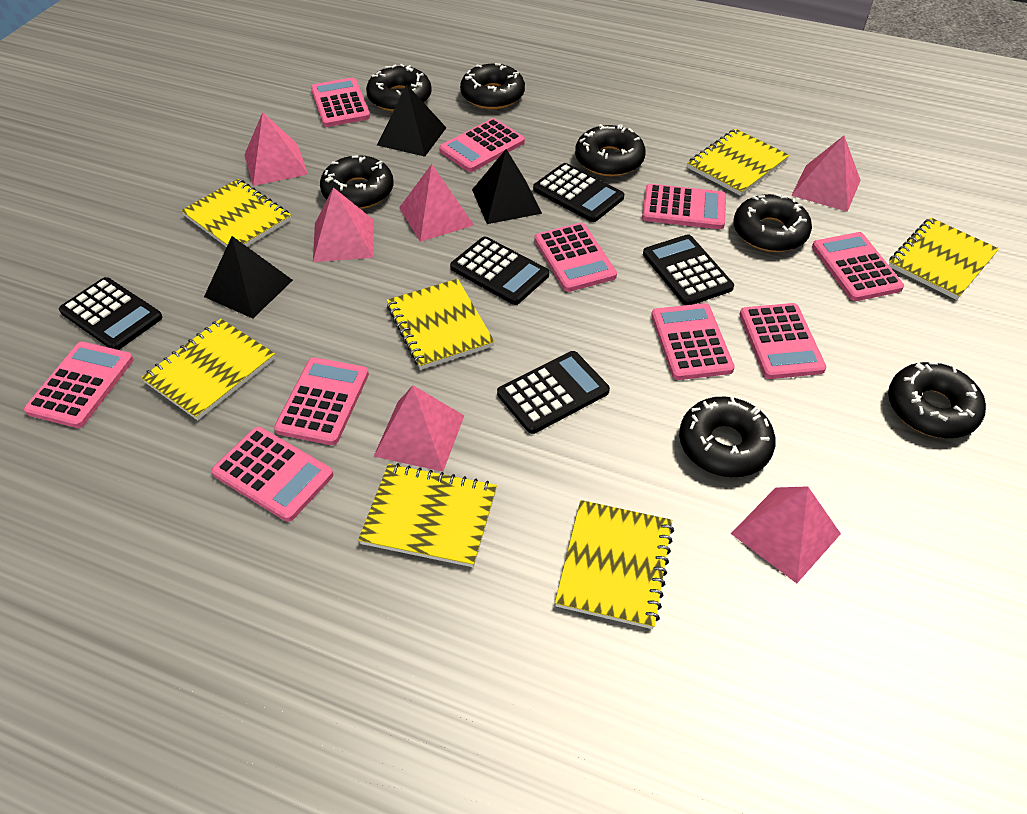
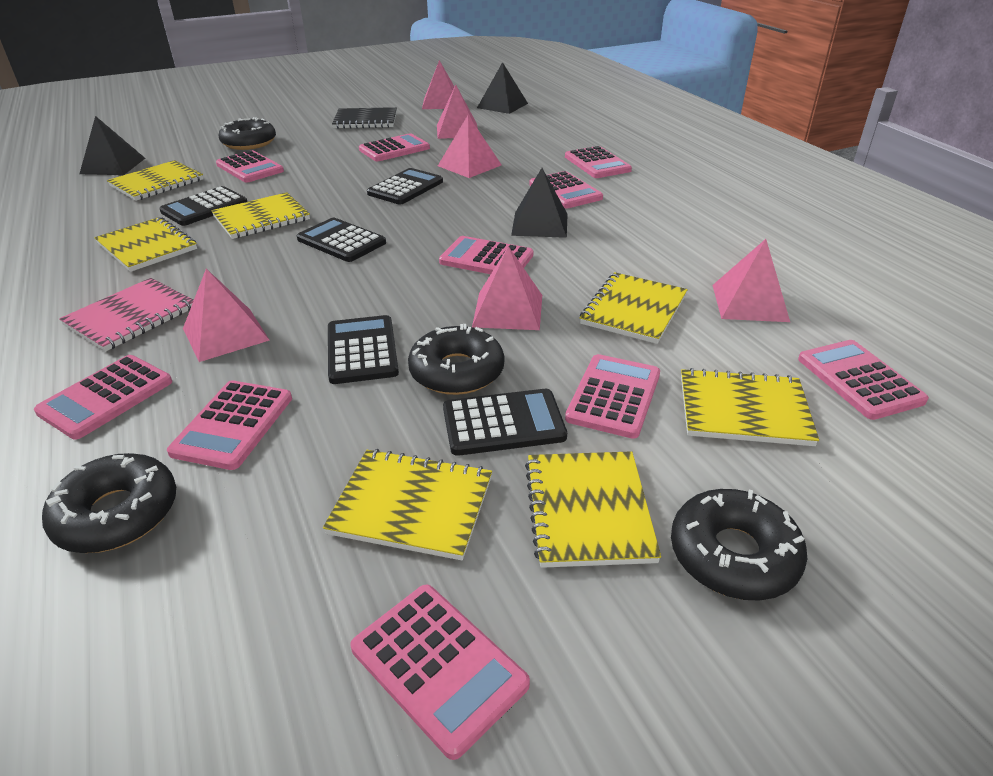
black donut: 7 -> 4
black notebook: 0 -> 1
pink notebook: 0 -> 1

